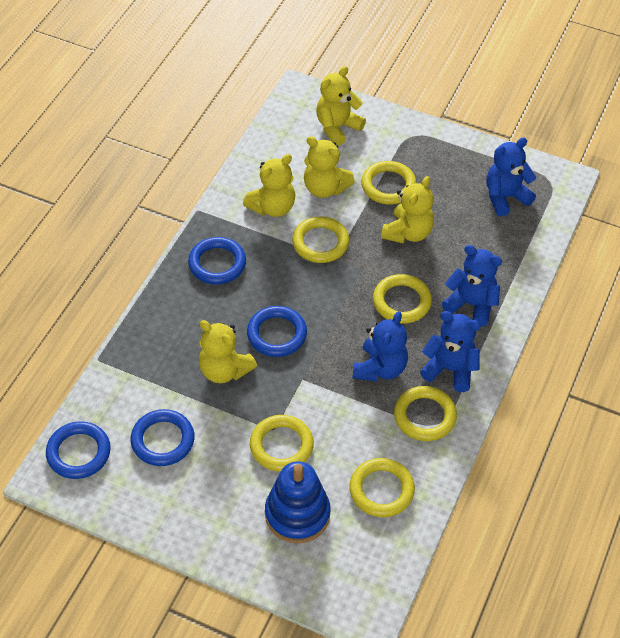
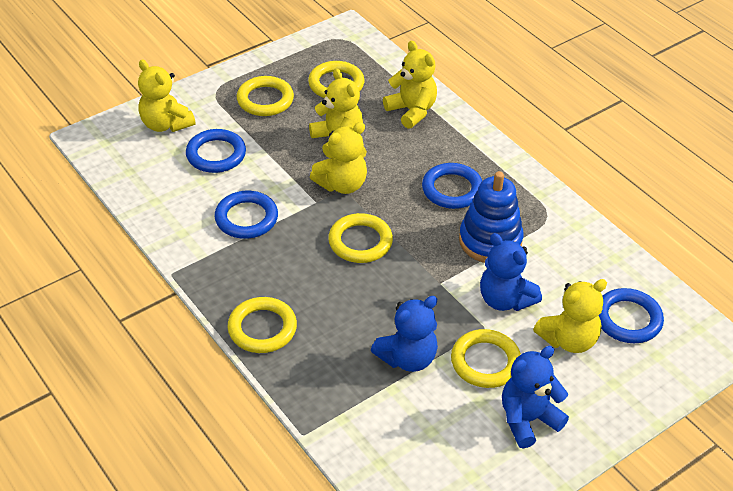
blue teddy bear: 4 -> 3
yellow ring: 6 -> 5

